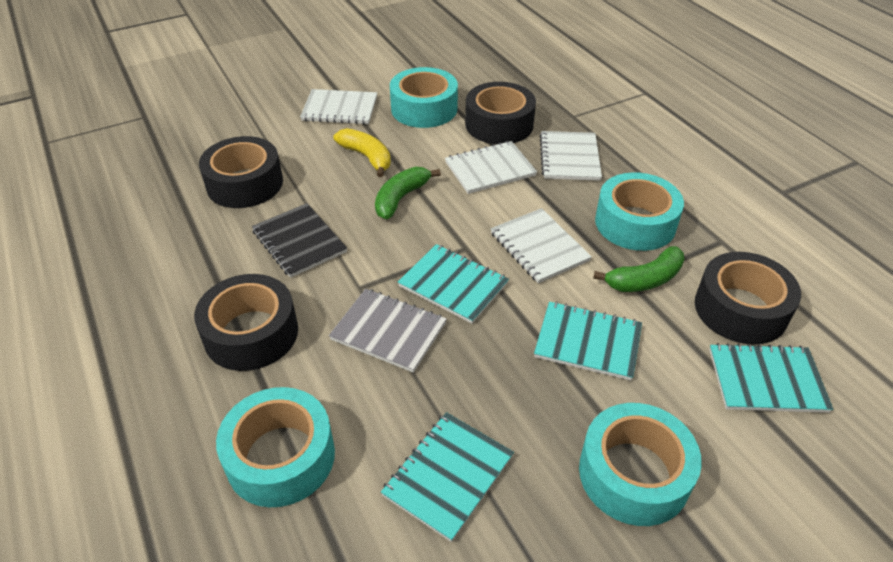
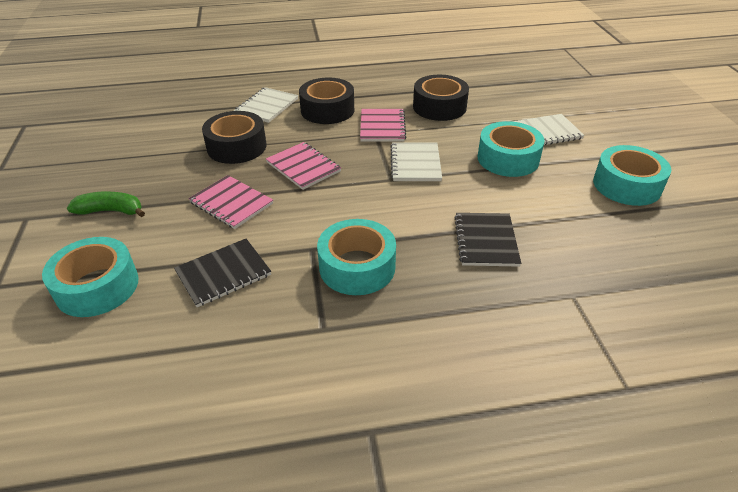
black notebook: 1 -> 2
black tape: 4 -> 3
green banana: 2 -> 1
grey notebook: 1 -> 0
pink notebook: 0 -> 3
turquoise notebook: 4 -> 0
white notebook: 4 -> 3
yellow banana: 1 -> 0

